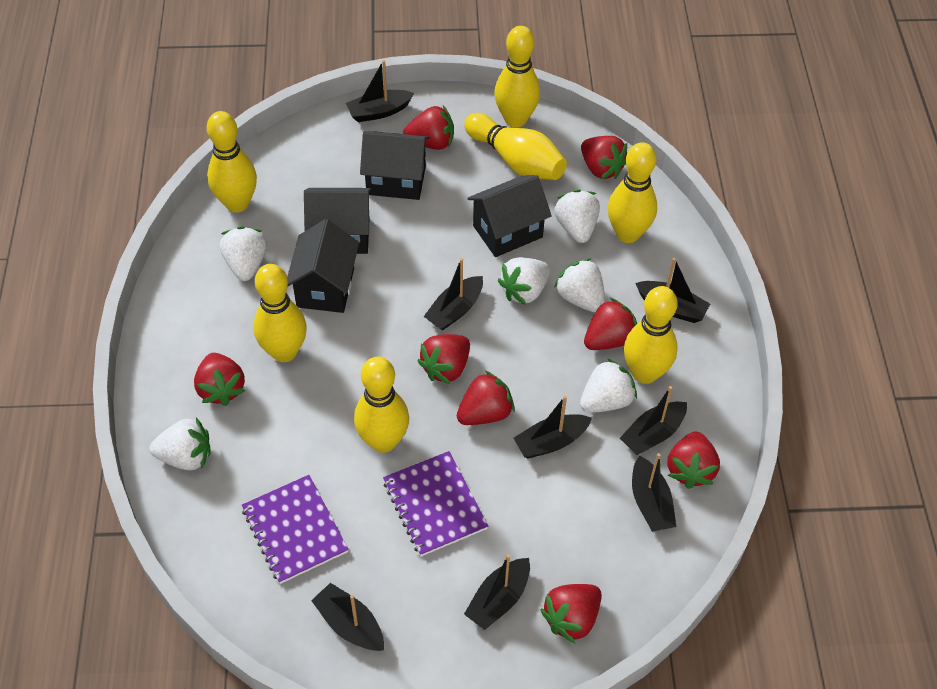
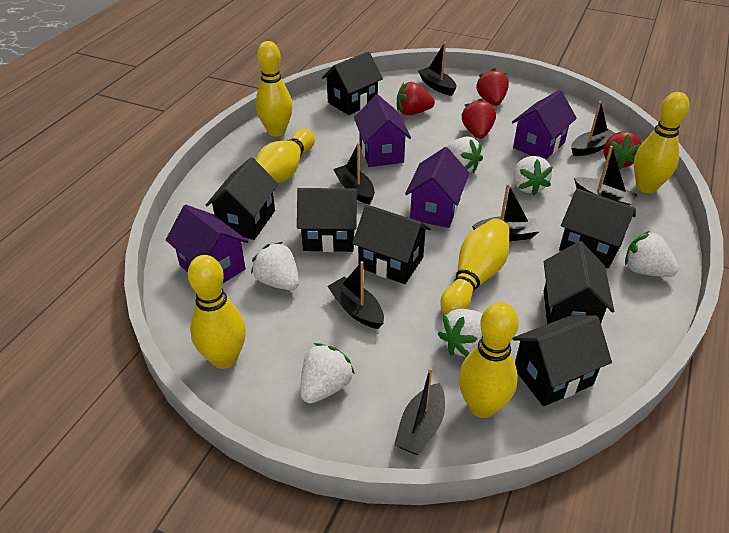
black boat: 8 -> 7
black house: 4 -> 7
purple house: 0 -> 4
purple notebook: 2 -> 0
red strawberry: 8 -> 4
yellow bowling pin: 7 -> 6

